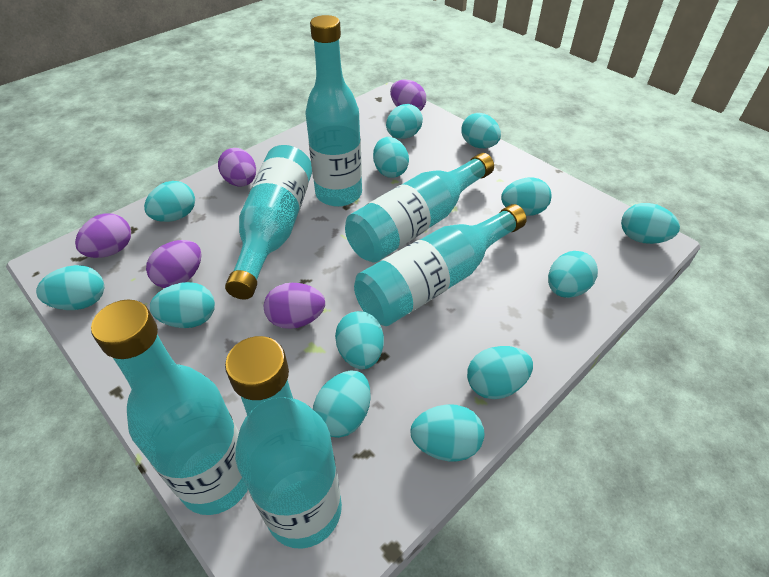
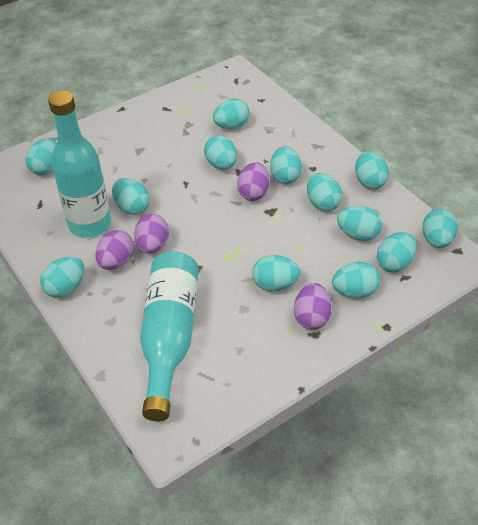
purple egg: 5 -> 4
turquoise bottle: 6 -> 2

